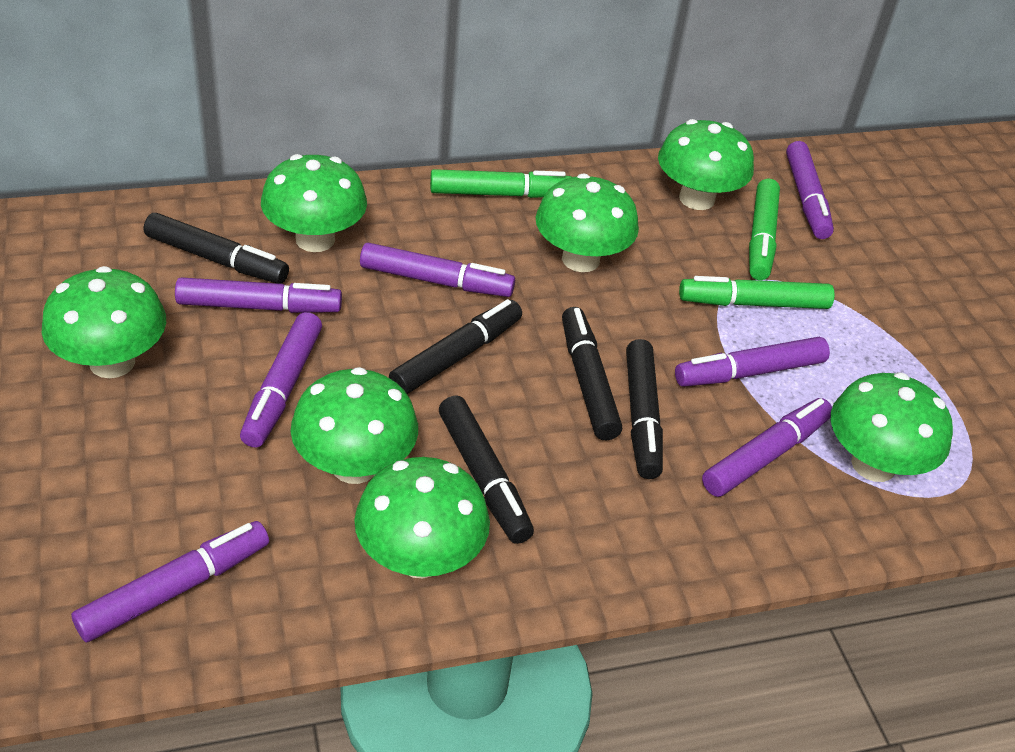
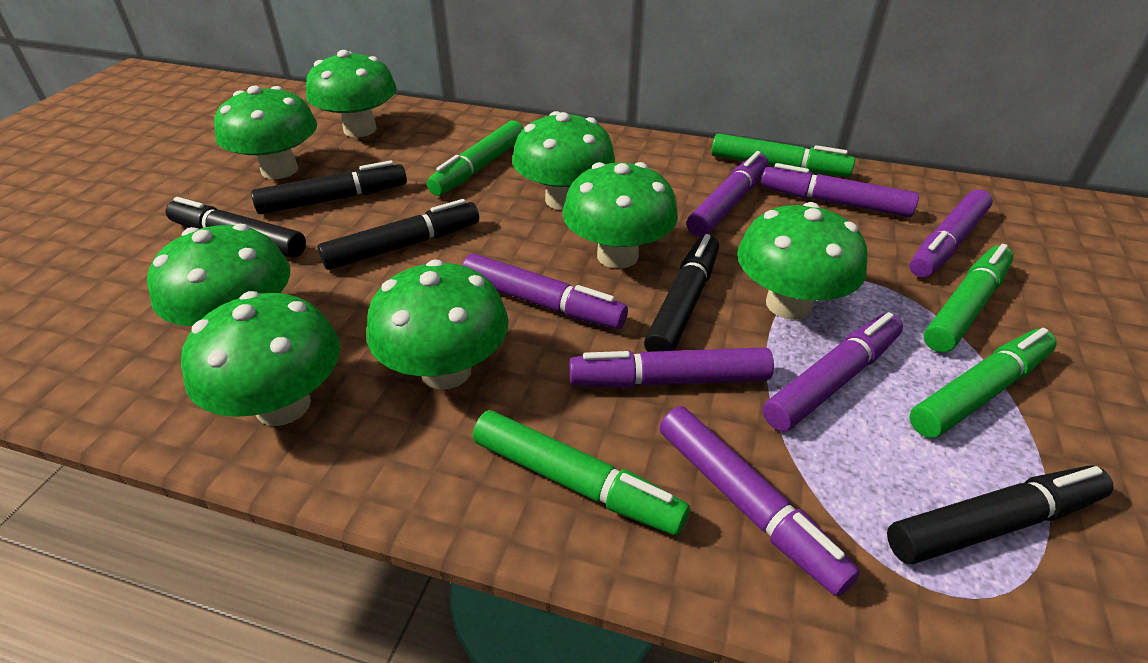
green marker: 3 -> 5
green mushroom: 7 -> 8

